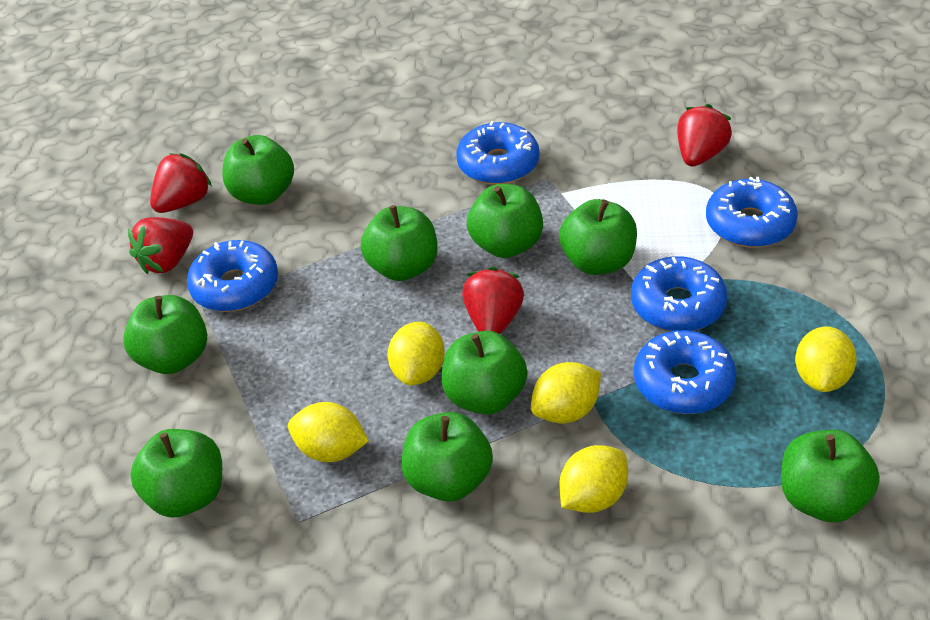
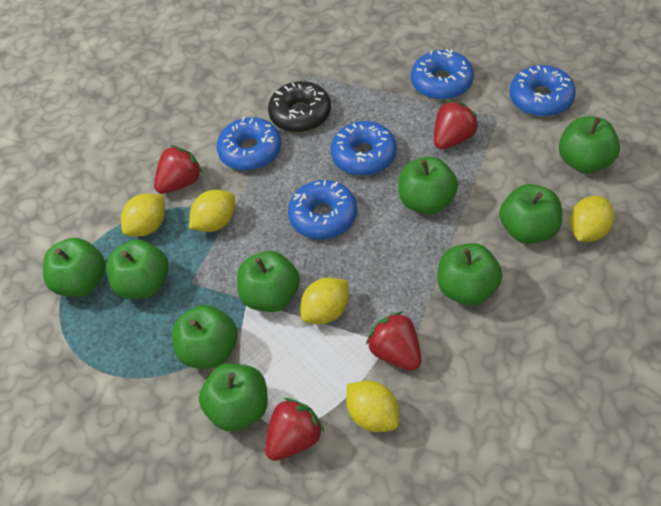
black donut: 0 -> 1

